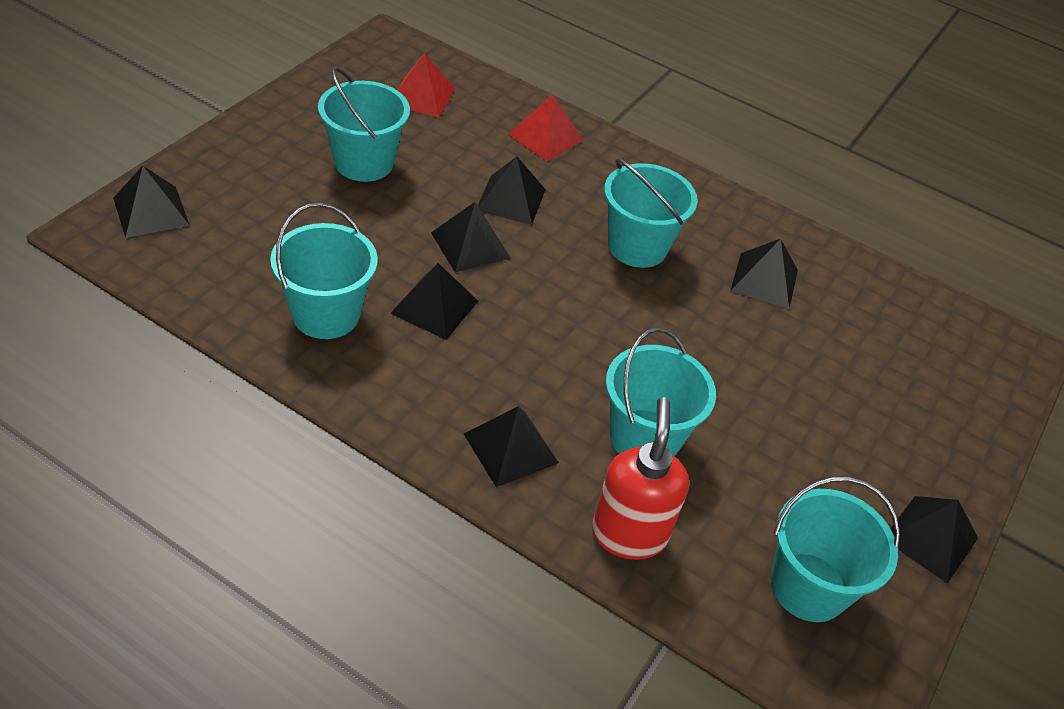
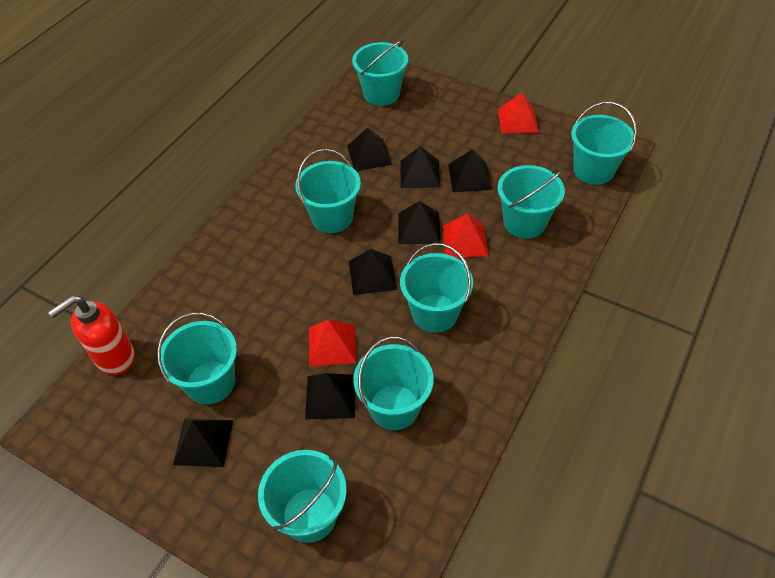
red pyramid: 2 -> 3
turquoise bucket: 5 -> 8

